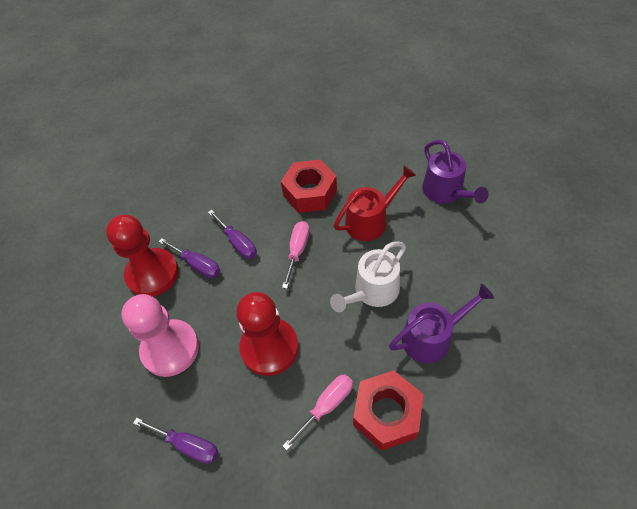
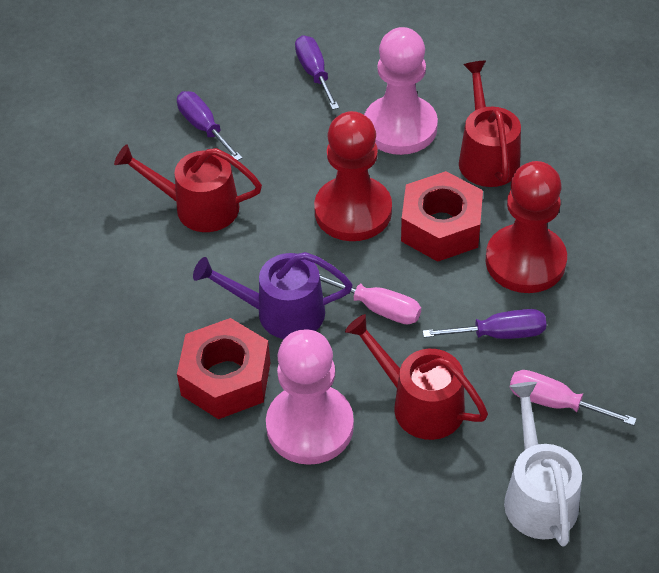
pink pawn: 1 -> 2
purple watering can: 2 -> 1
red watering can: 1 -> 3

